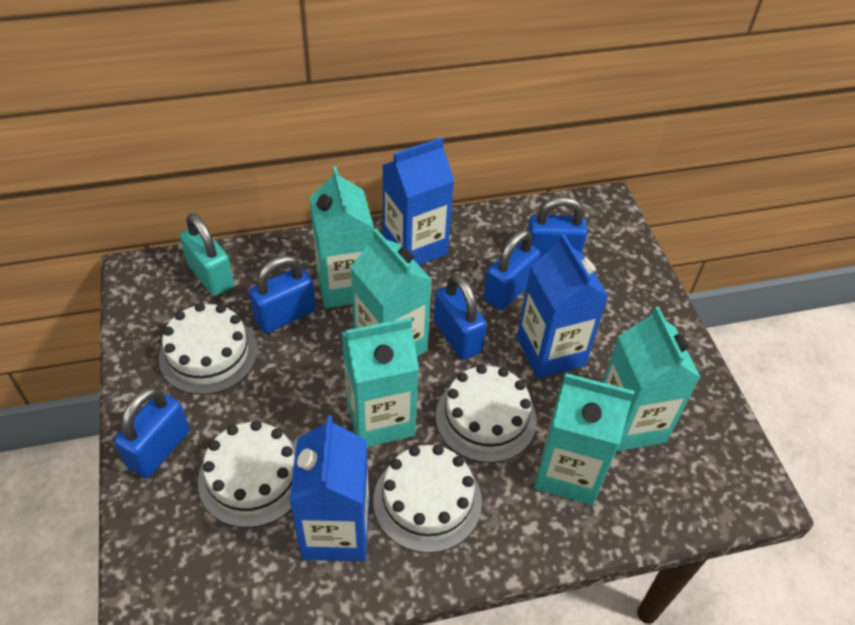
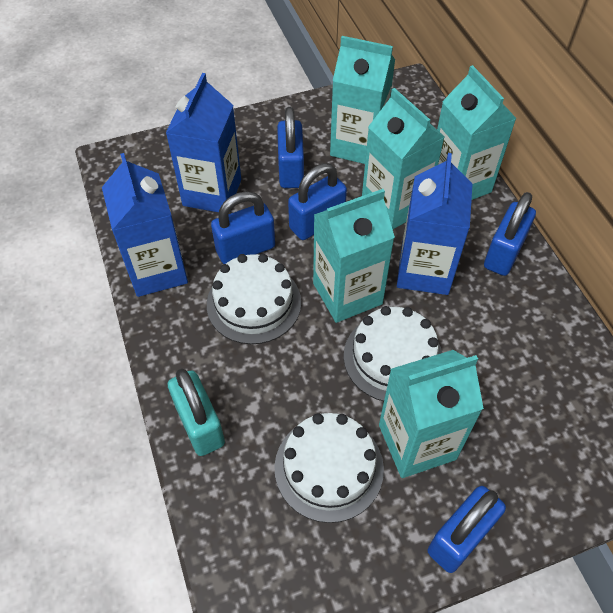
white cake: 4 -> 3

